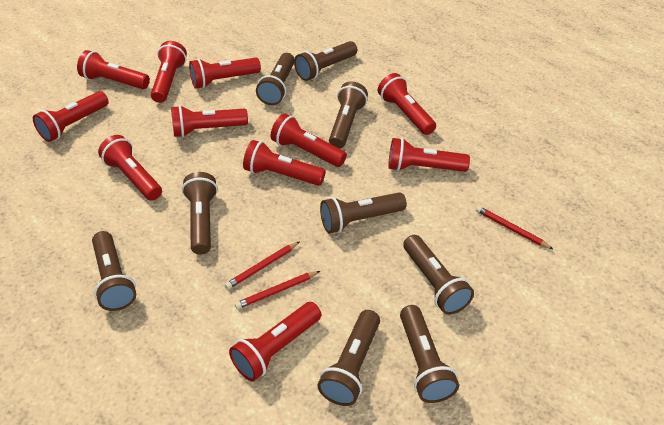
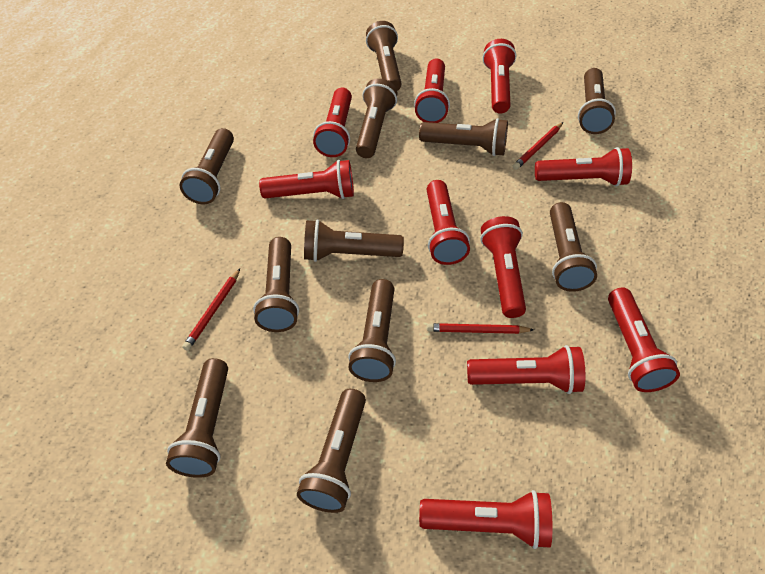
brown flashlight: 9 -> 11
red flashlight: 11 -> 10

